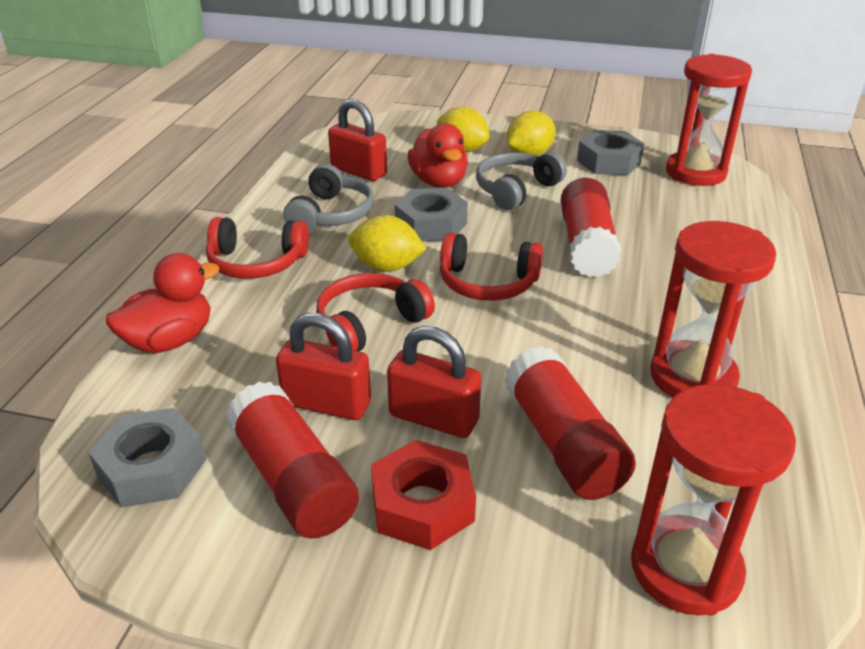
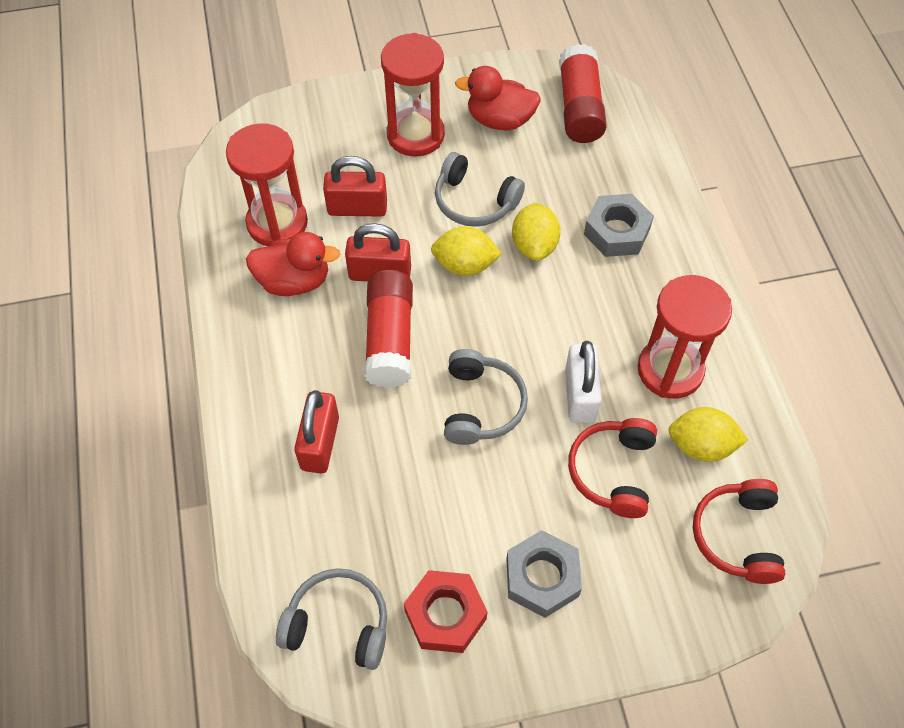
grey headphones: 2 -> 3
grey nut: 3 -> 2
red glue stick: 3 -> 2
red headphones: 3 -> 2
white padlock: 0 -> 1

